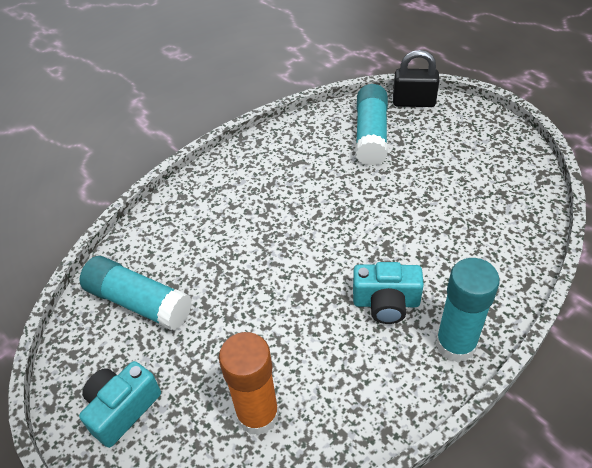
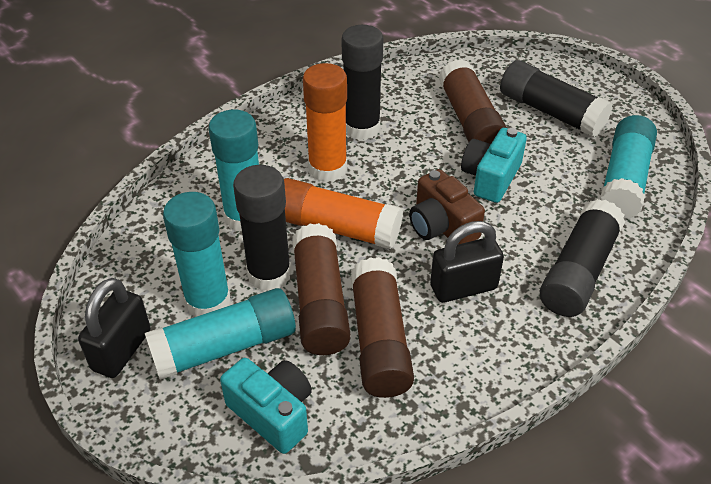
black glue stick: 0 -> 4
black padlock: 1 -> 2
brown camera: 0 -> 1
brown glue stick: 0 -> 3
orange glue stick: 1 -> 2
turquoise glue stick: 3 -> 4

